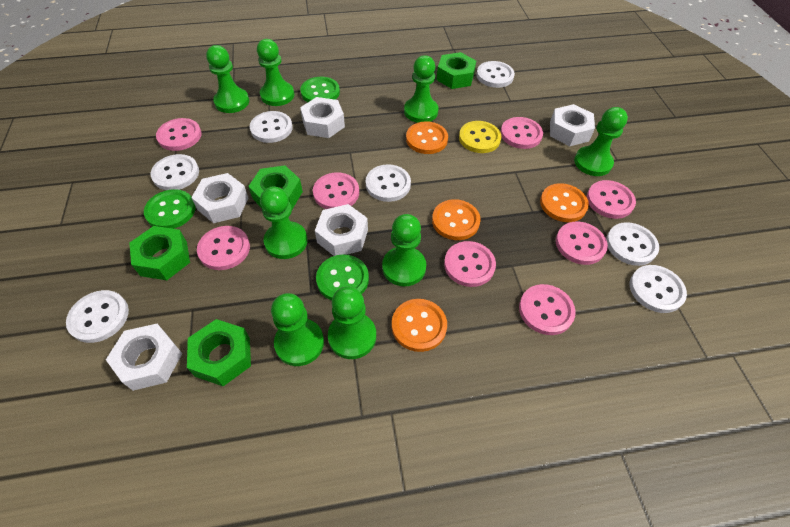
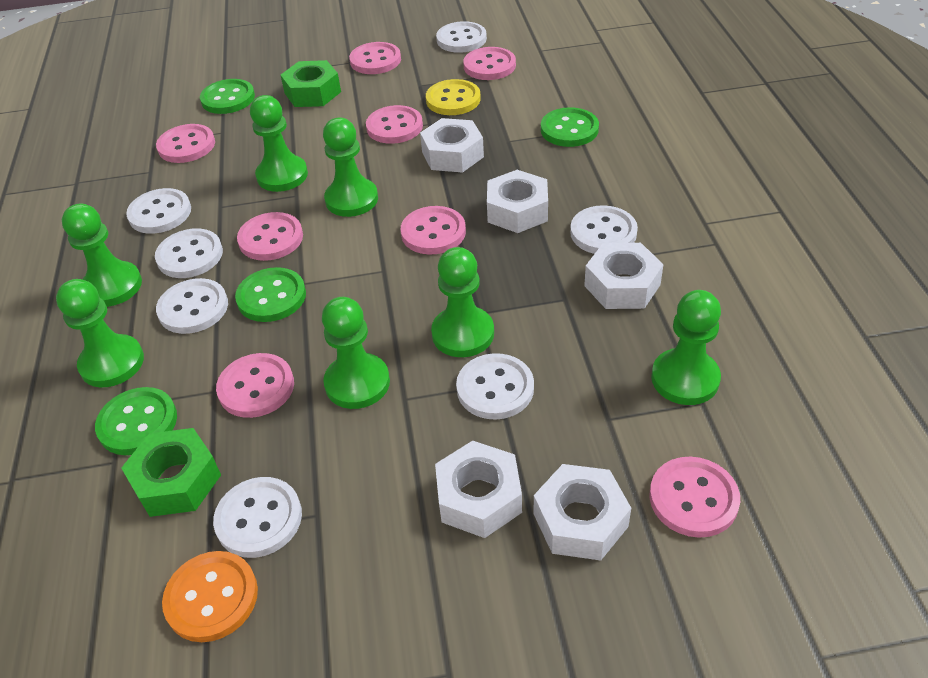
green button: 3 -> 4
green nut: 4 -> 2
green pawn: 8 -> 7
orange button: 4 -> 1

